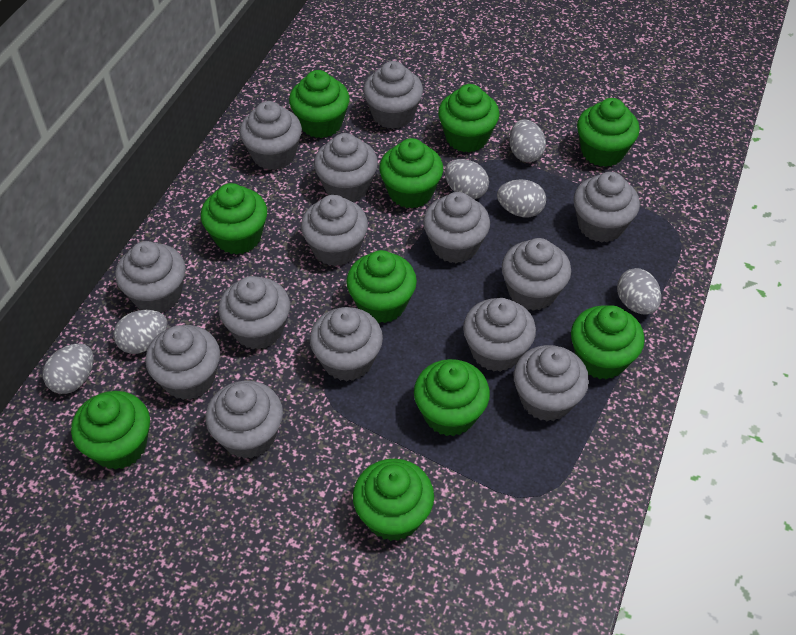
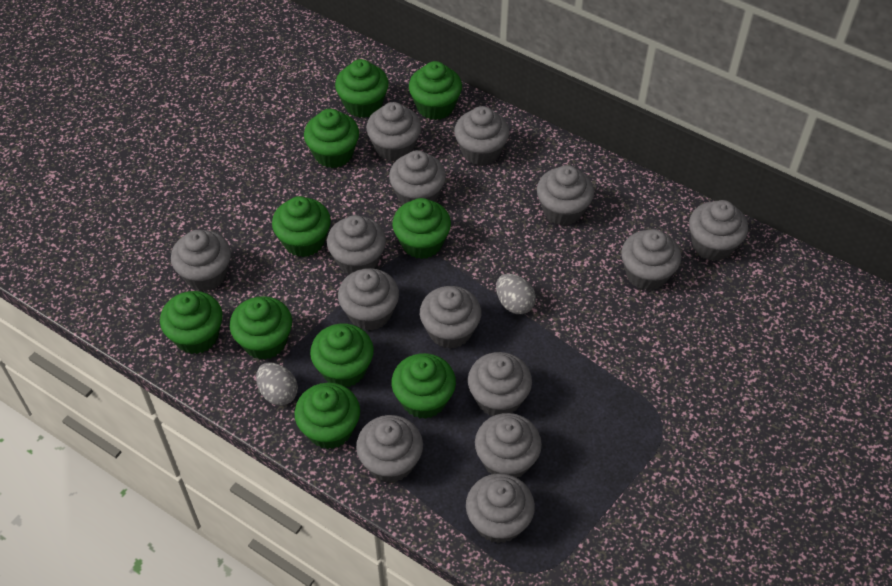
grey egg: 6 -> 2

